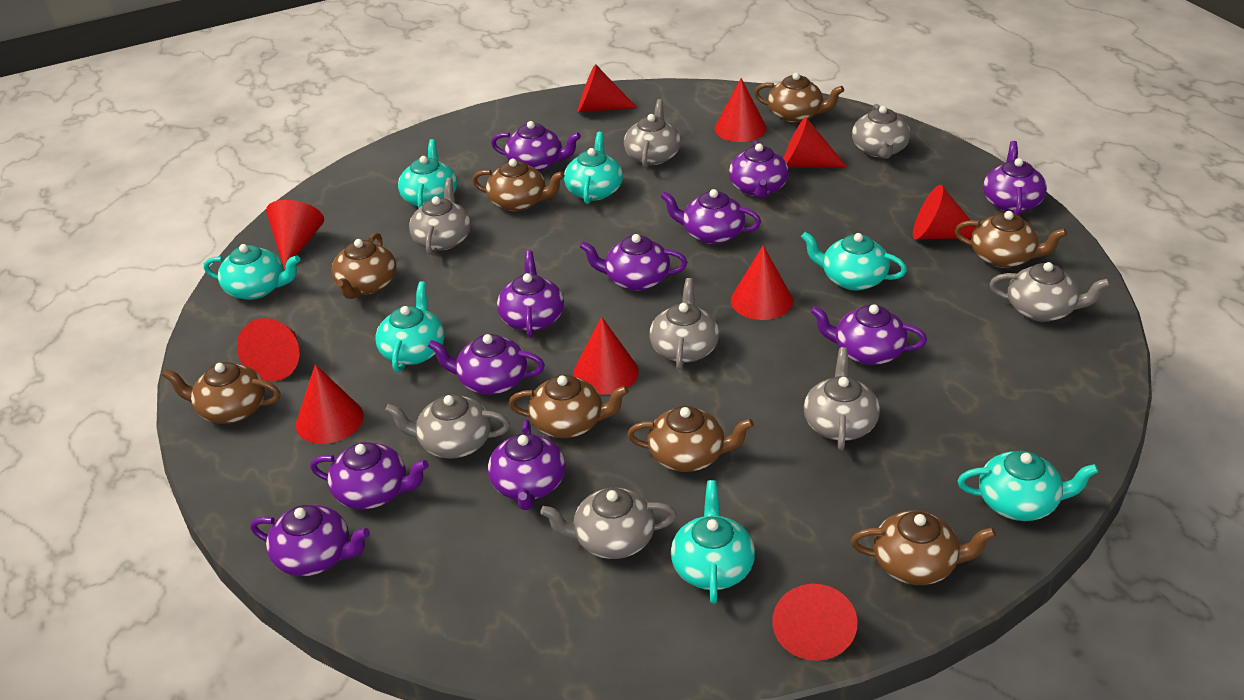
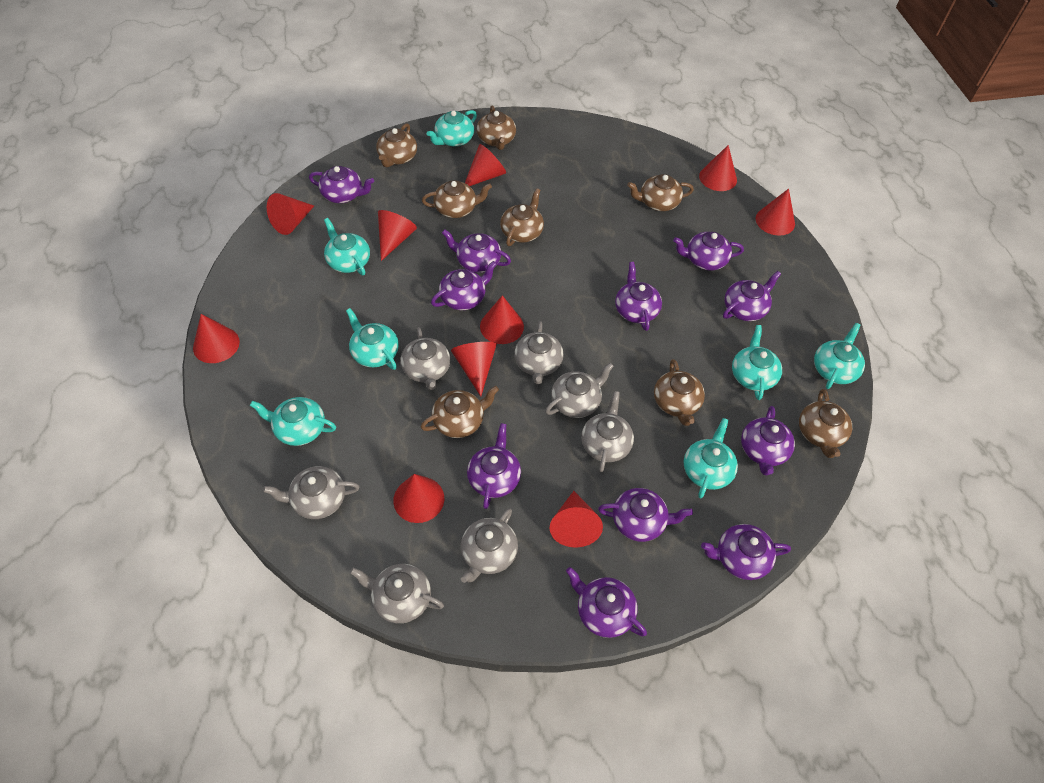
grey teapot: 8 -> 7

